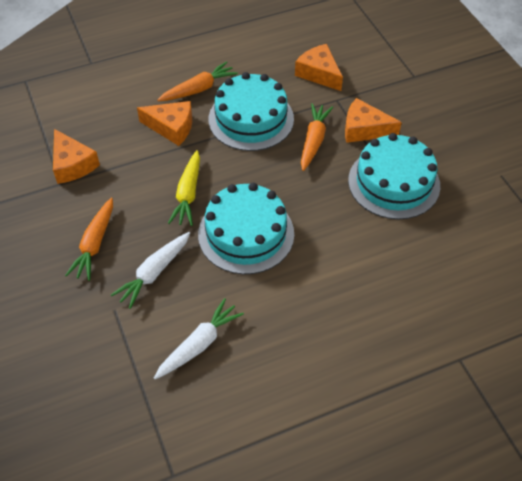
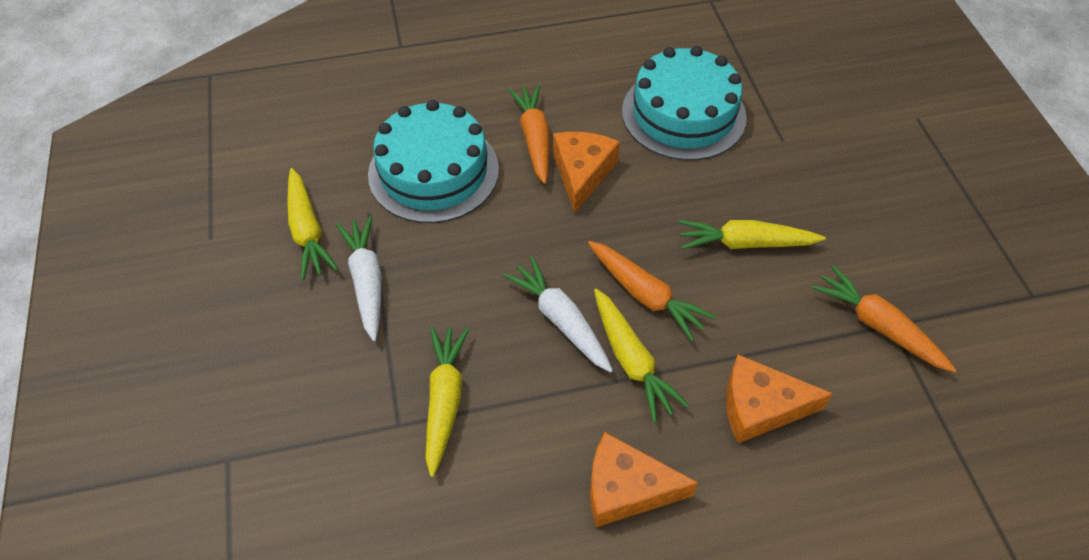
orange cheese: 4 -> 3
turquoise cake: 3 -> 2
yellow carrot: 1 -> 4

